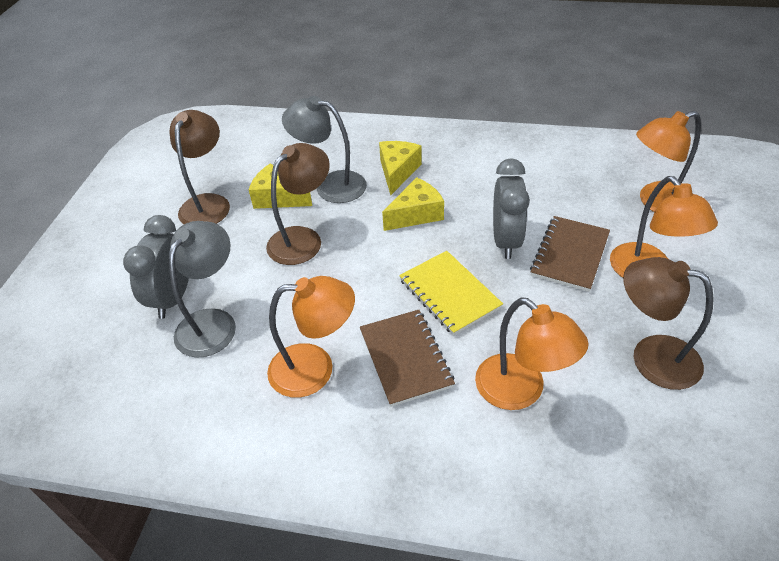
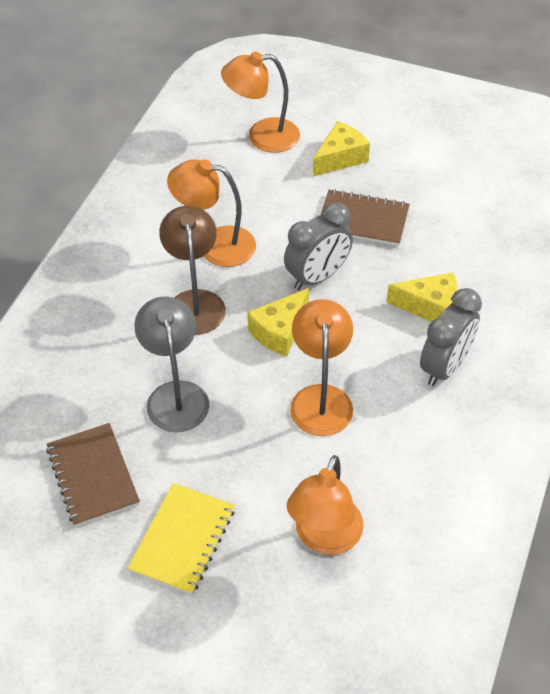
brown lamp: 3 -> 1
grey lamp: 2 -> 1

